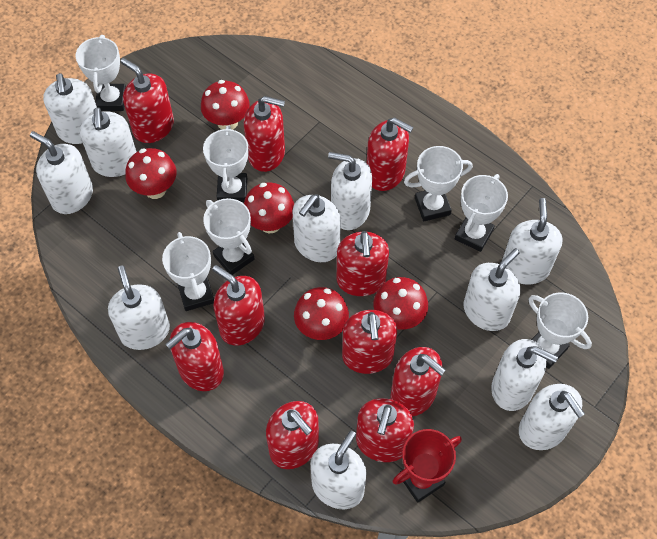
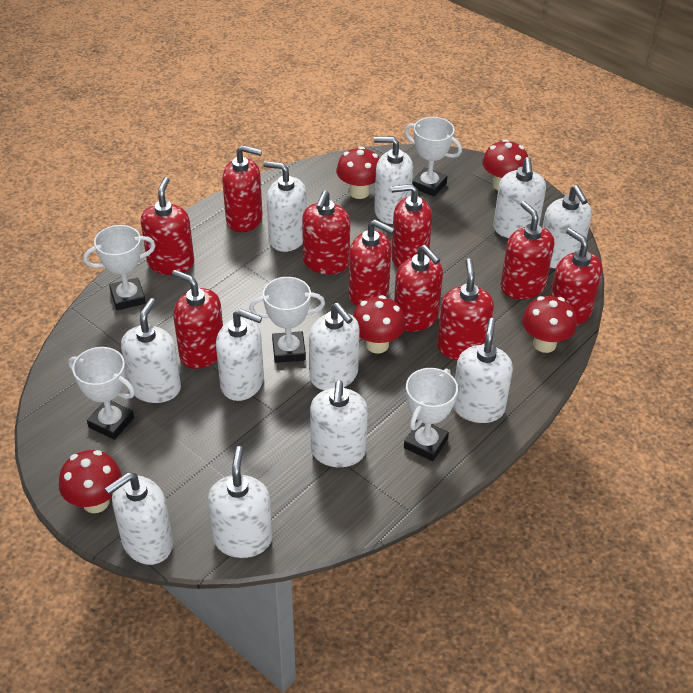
red trophy: 1 -> 0
white trophy: 7 -> 5

